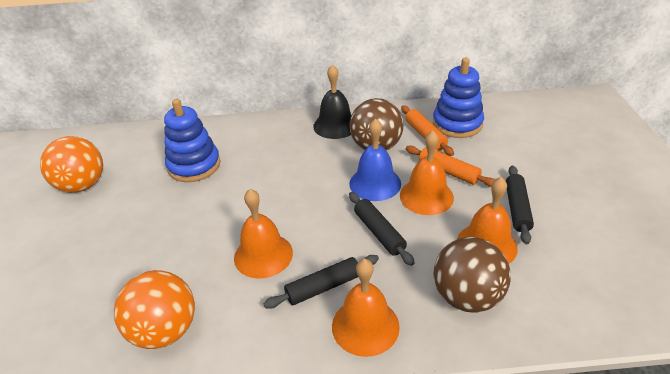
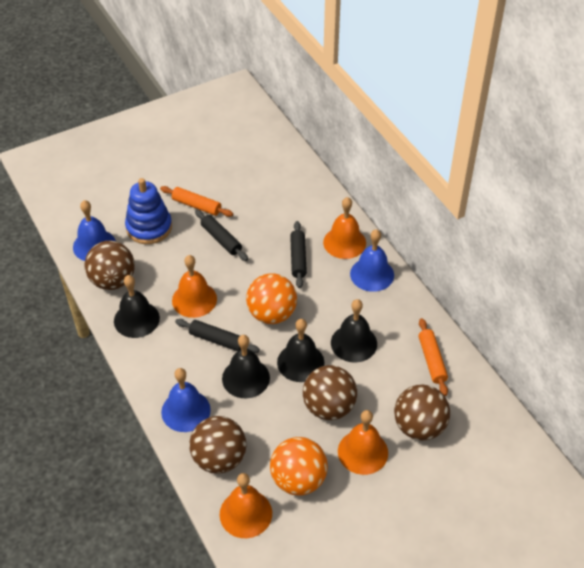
black bell: 1 -> 4
blue bell: 1 -> 3
blue stacking toy: 2 -> 1
brown ball: 2 -> 4

